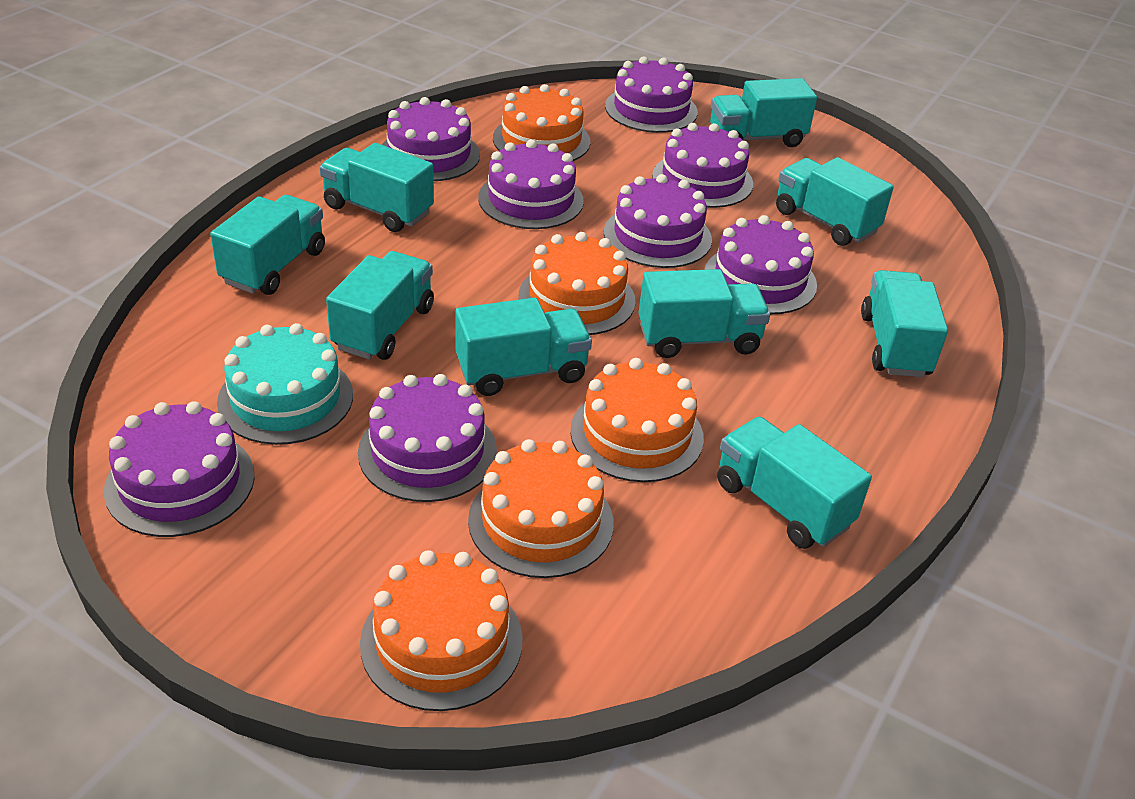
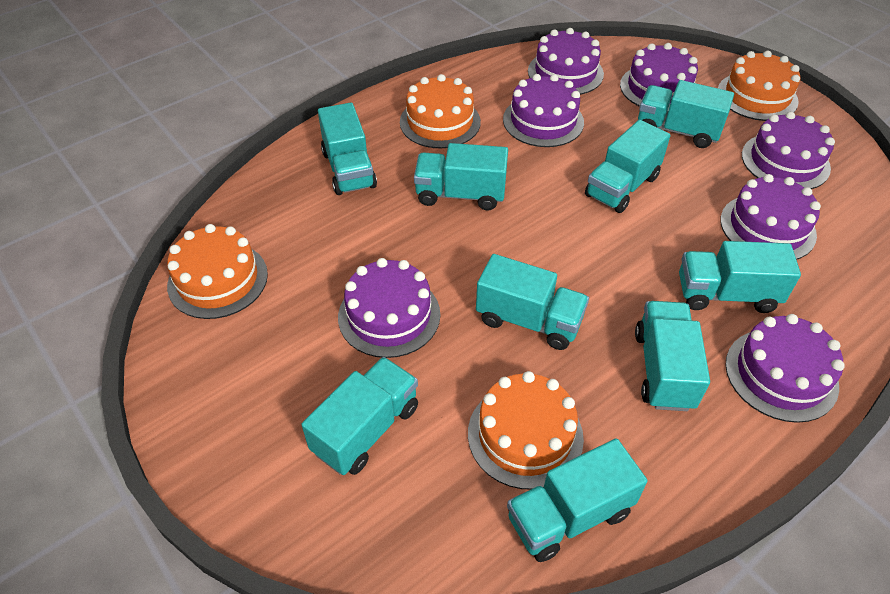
orange cake: 5 -> 4
purple cake: 8 -> 7
turquoise cake: 1 -> 0

